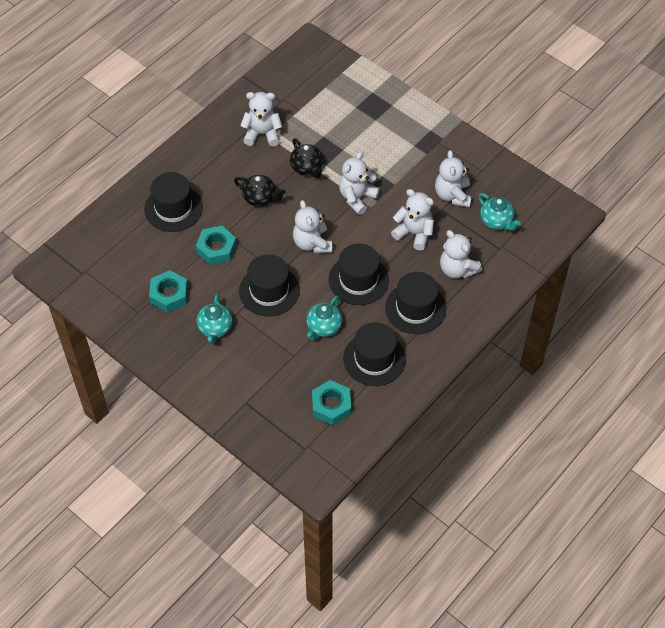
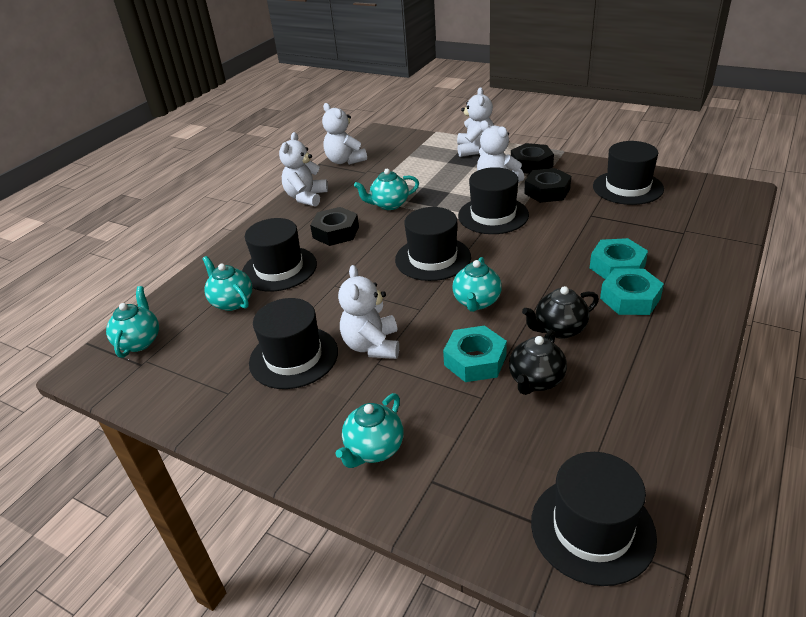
black hat: 5 -> 6
black nut: 0 -> 3
turquoise teapot: 3 -> 5
white teddy bear: 6 -> 5

